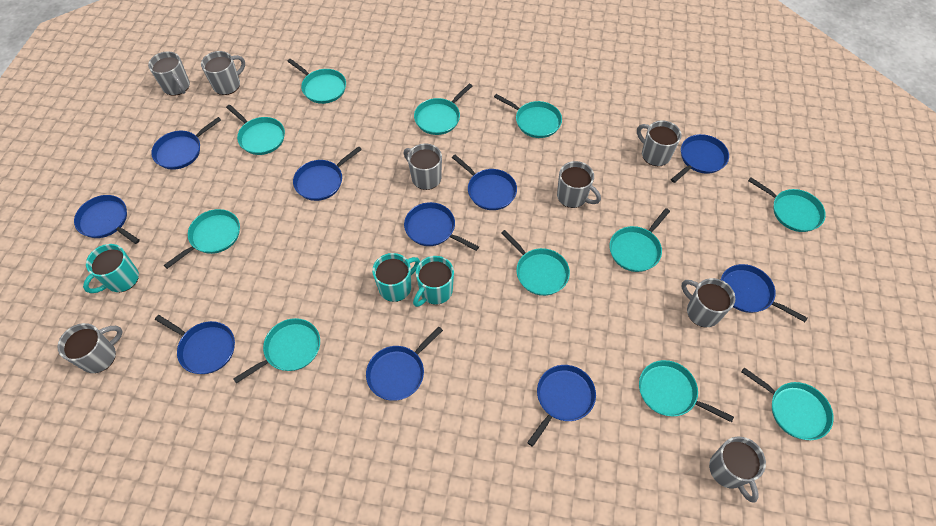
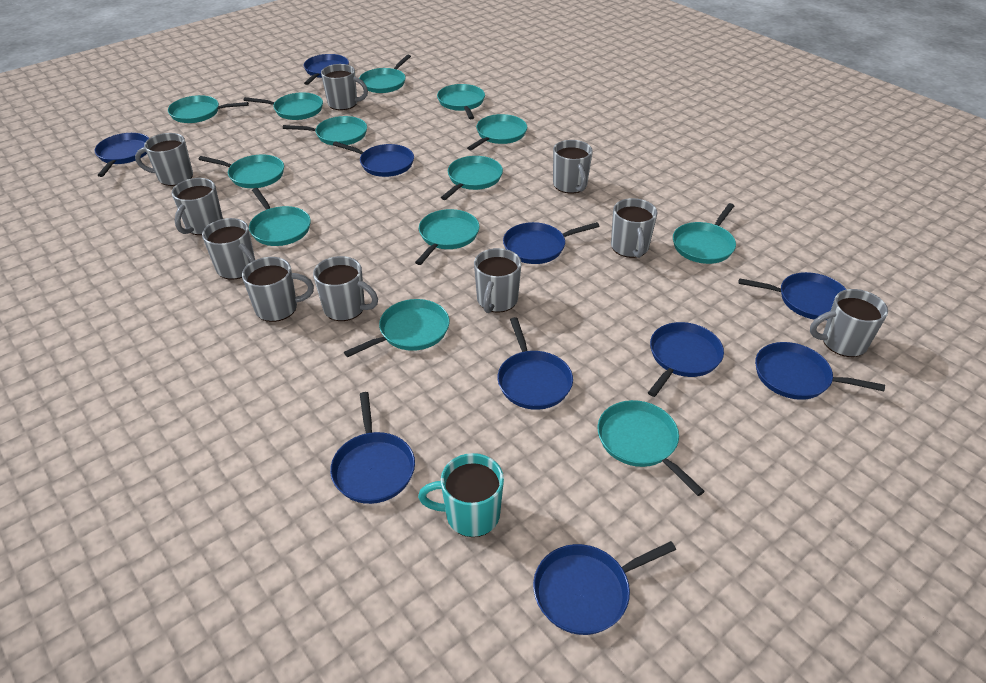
grey mug: 8 -> 10
turquoise mug: 3 -> 1
turquoise pan: 11 -> 13

